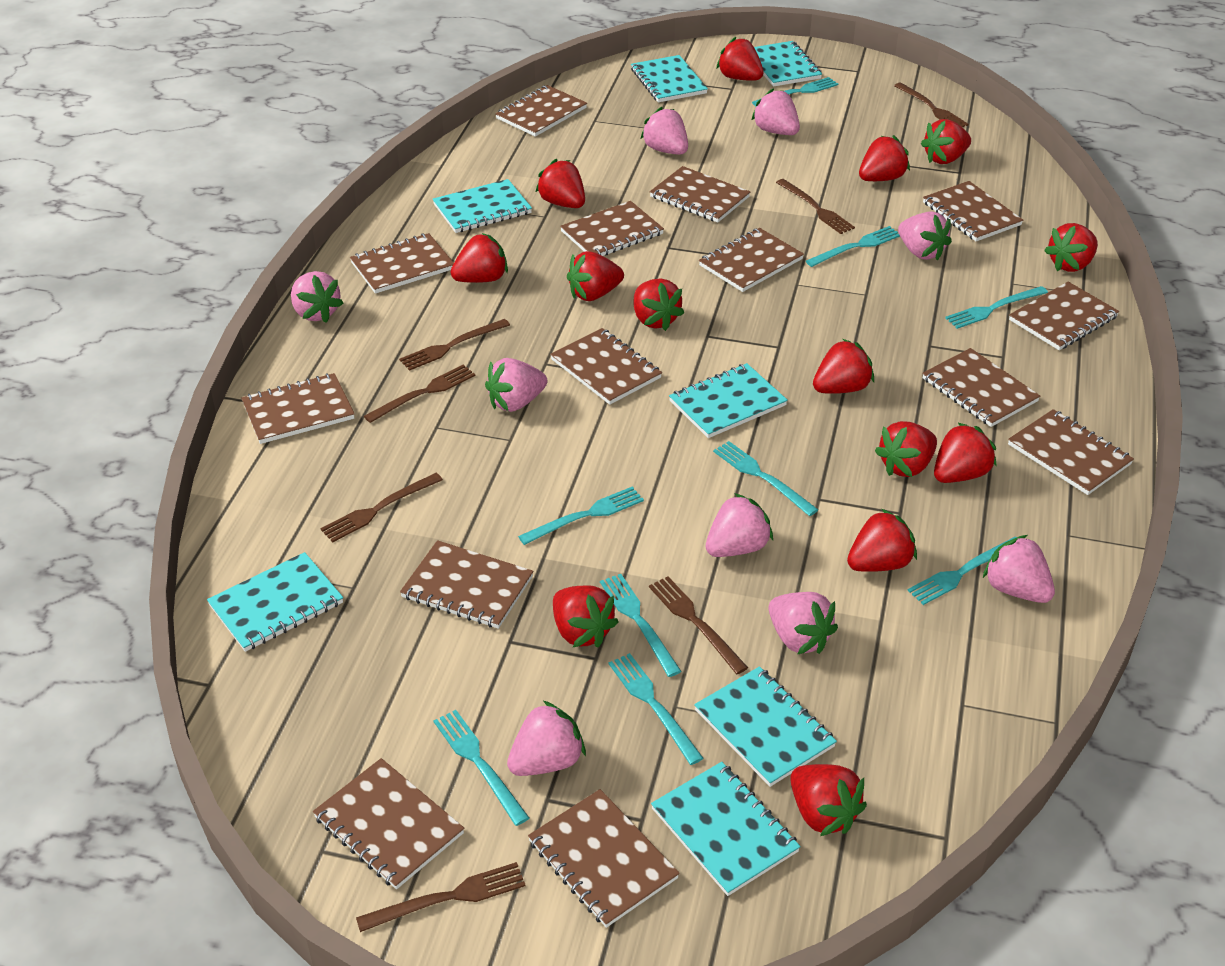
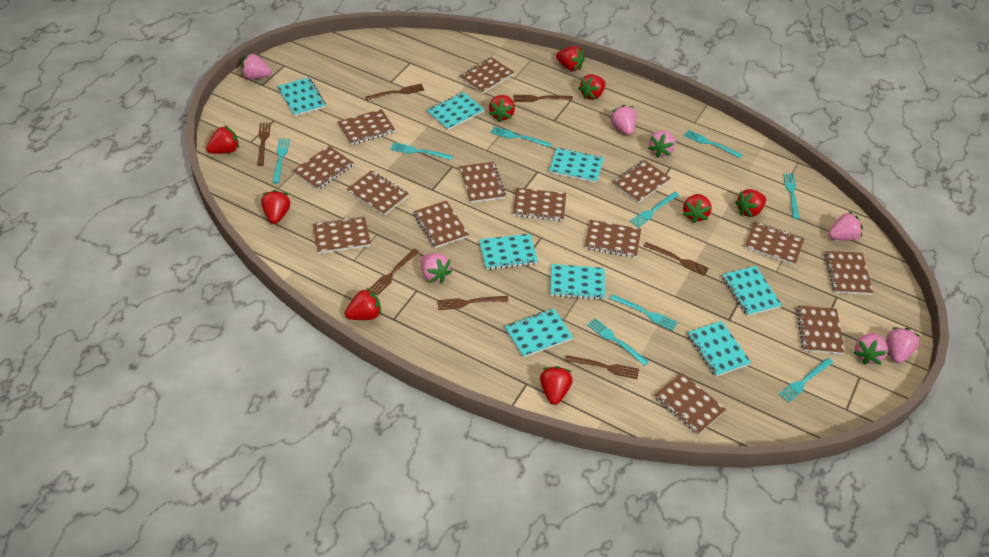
pink strawberry: 9 -> 7
red strawberry: 14 -> 9
turquoise notebook: 7 -> 8

